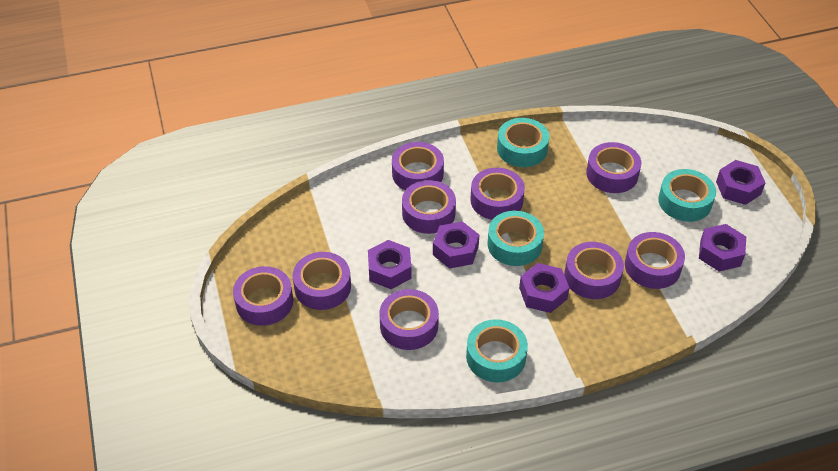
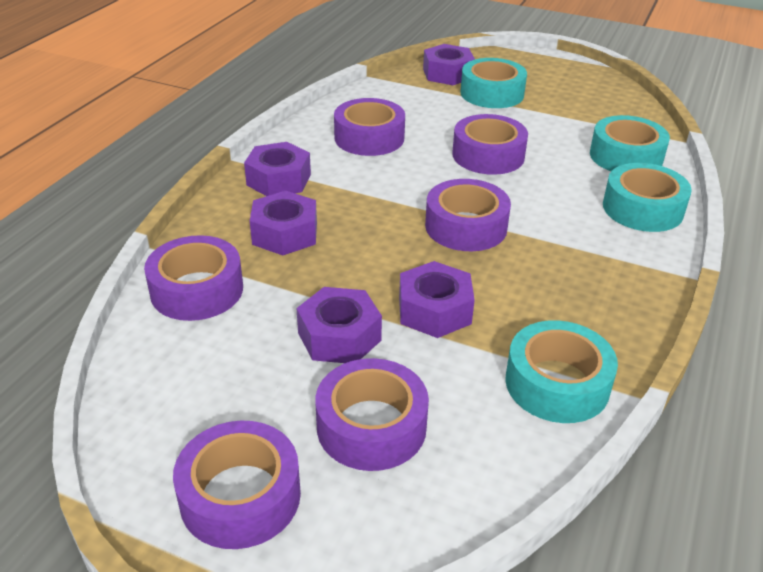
purple tape: 9 -> 6

